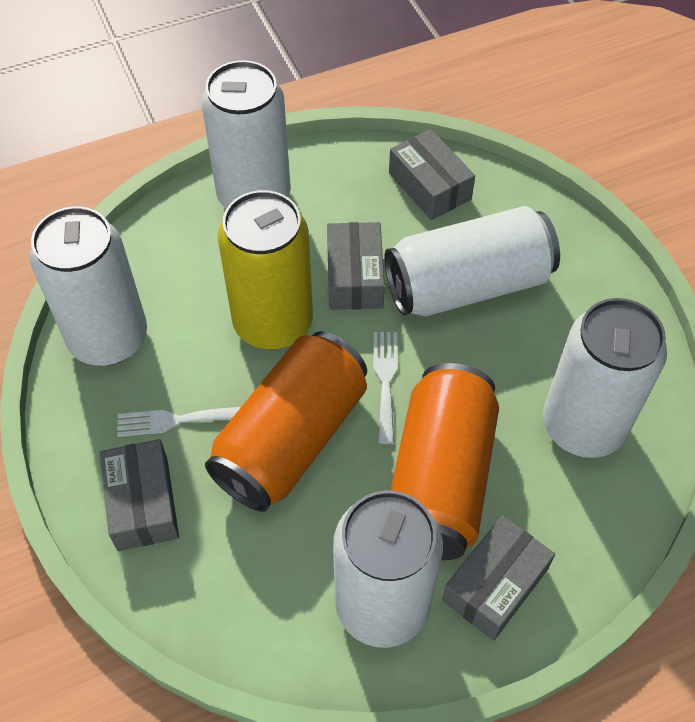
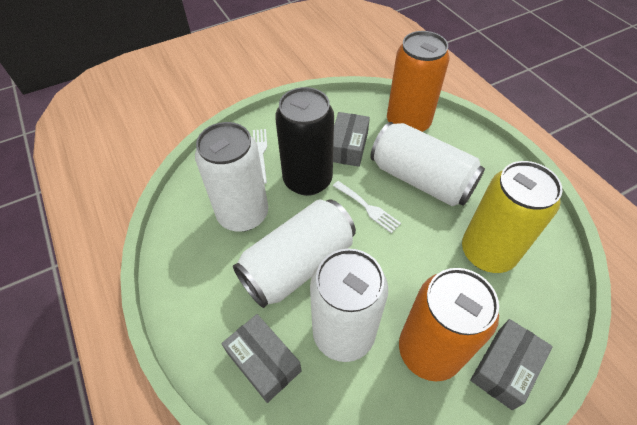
black can: 0 -> 1
grey box: 4 -> 3
white can: 5 -> 4

